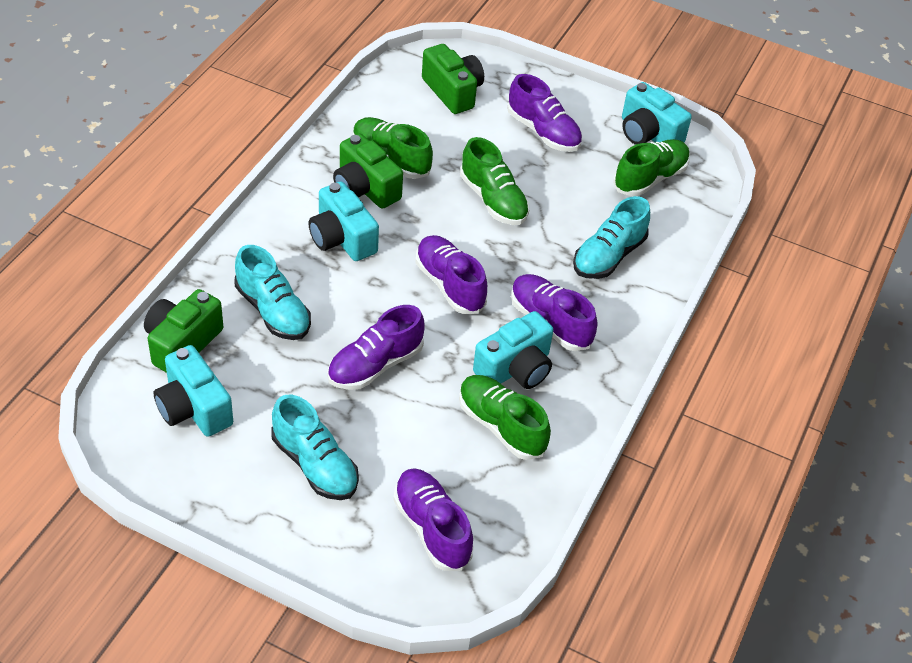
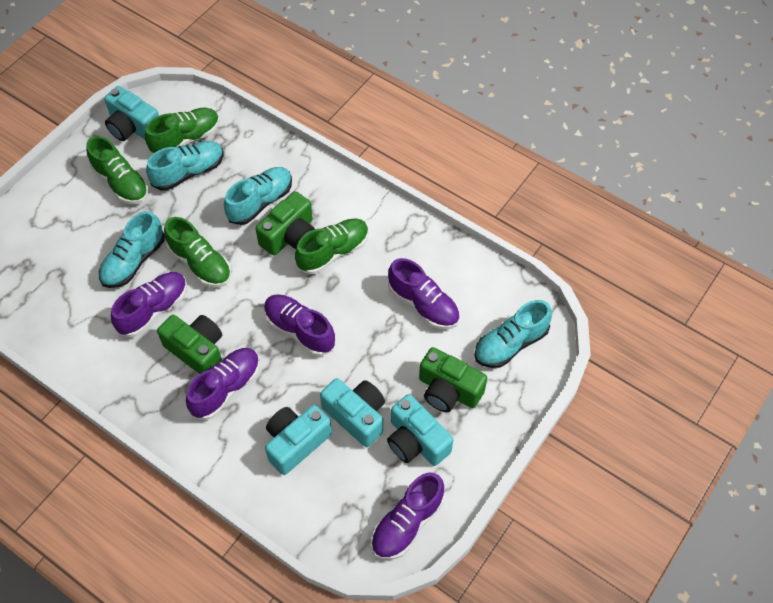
turquoise shoe: 3 -> 4

